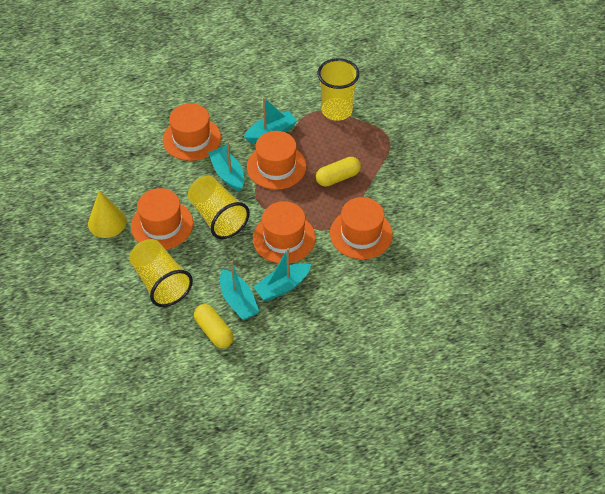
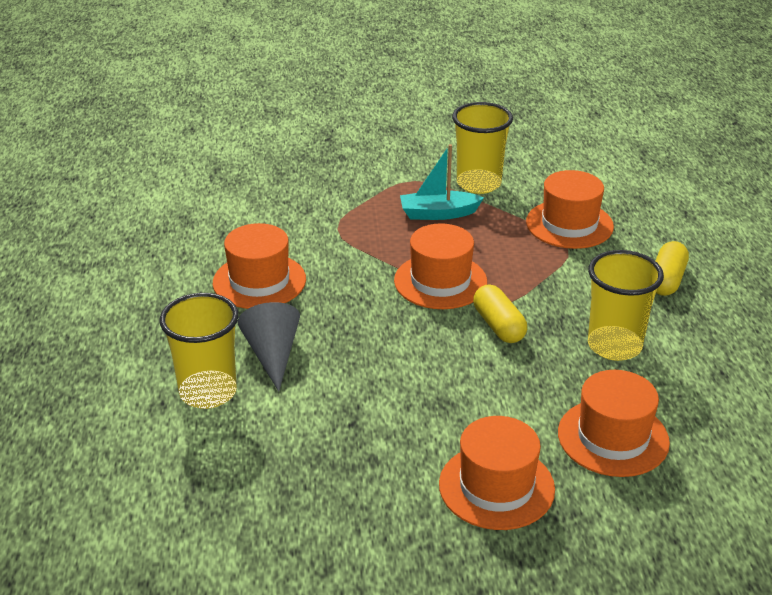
grey cone: 0 -> 1
turquoise boat: 4 -> 1
yellow cone: 1 -> 0

